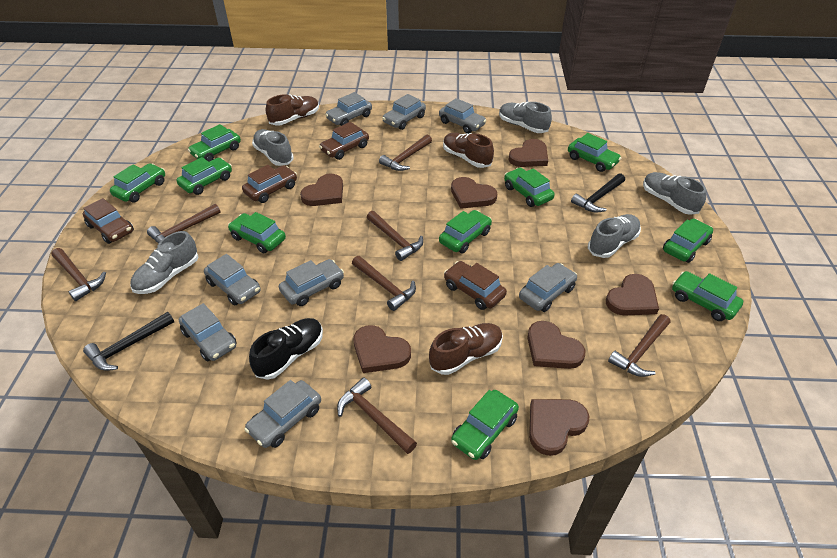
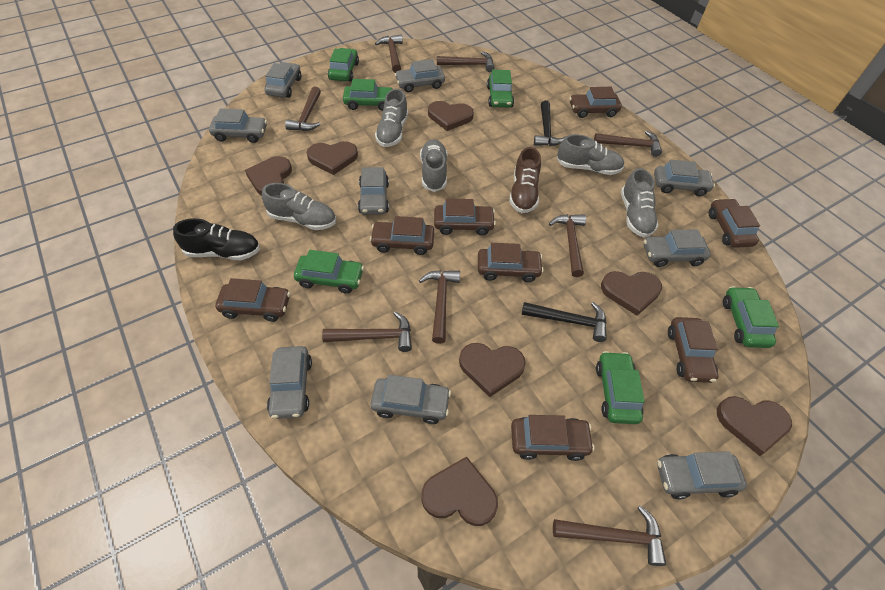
brown car: 4 -> 8
brown hammer: 7 -> 8
brown shoe: 3 -> 1
green car: 10 -> 6
grey car: 8 -> 9

